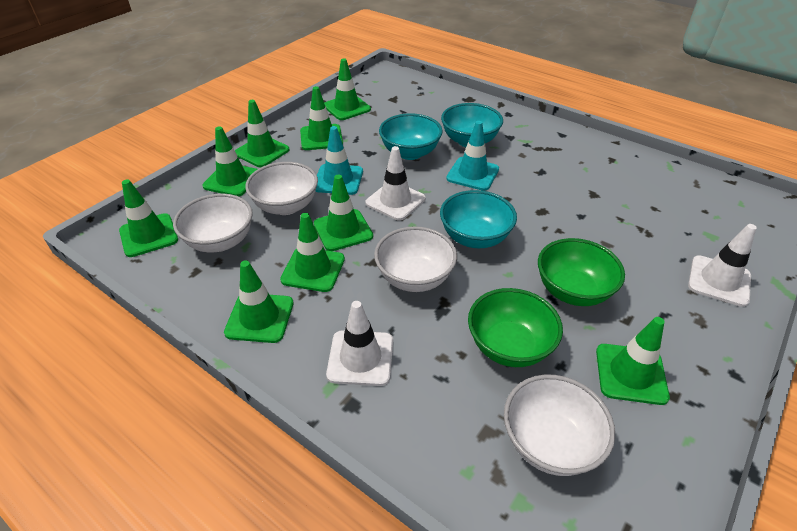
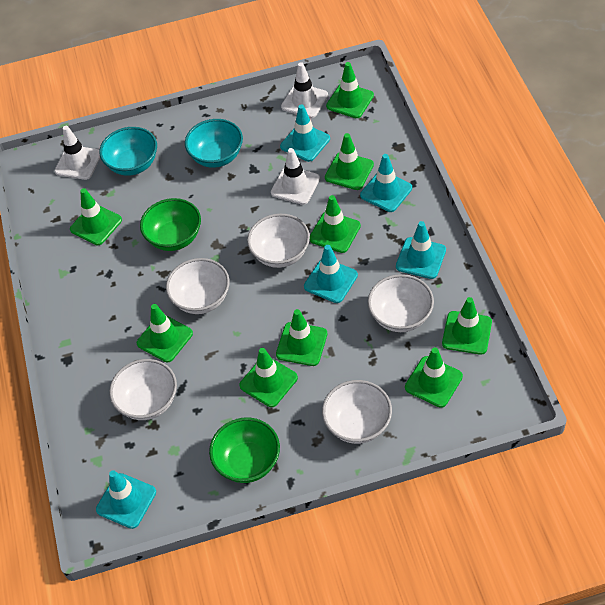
turquoise bowl: 3 -> 2
turquoise traffic cone: 2 -> 5
white bowl: 4 -> 5

